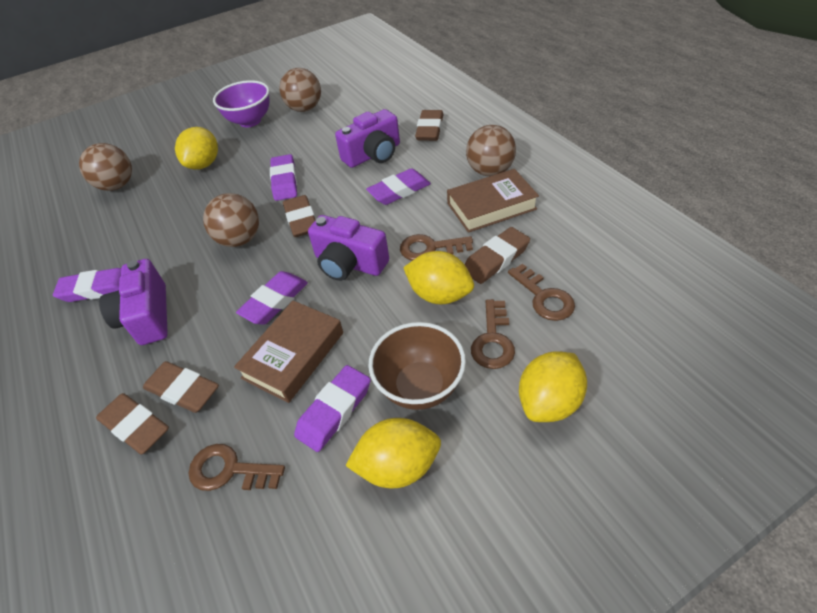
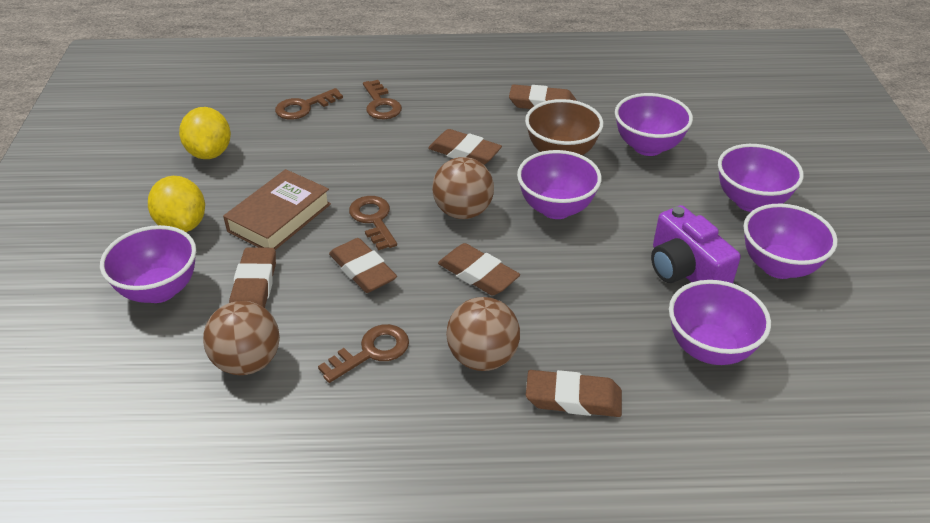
brown ball: 4 -> 3
brown book: 2 -> 1
brown eraser: 5 -> 6
purple bowl: 1 -> 6
purple camera: 3 -> 1
purple eraser: 5 -> 0
yellow lemon: 4 -> 2

